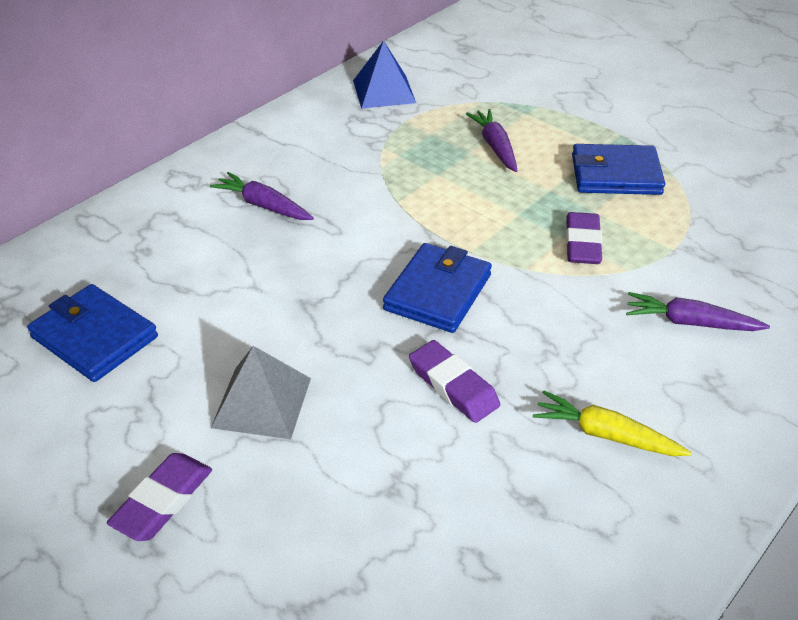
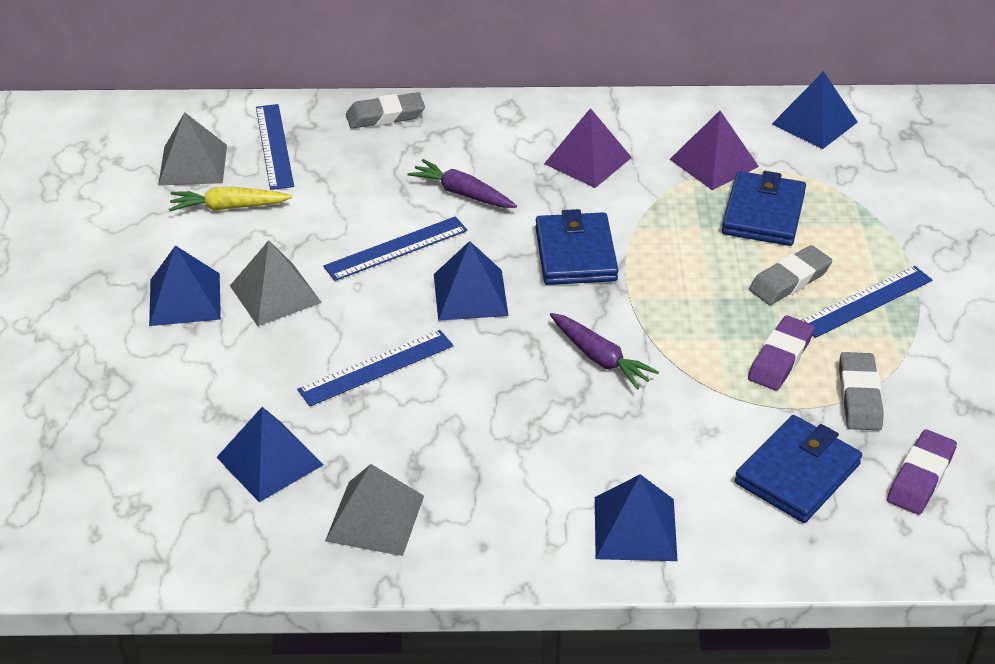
blue pyramid: 1 -> 5
blue ruler: 0 -> 4
grey eraser: 0 -> 3
grey pyramid: 1 -> 3
purple carrot: 3 -> 2
purple eraser: 3 -> 2
purple pyramid: 0 -> 2

